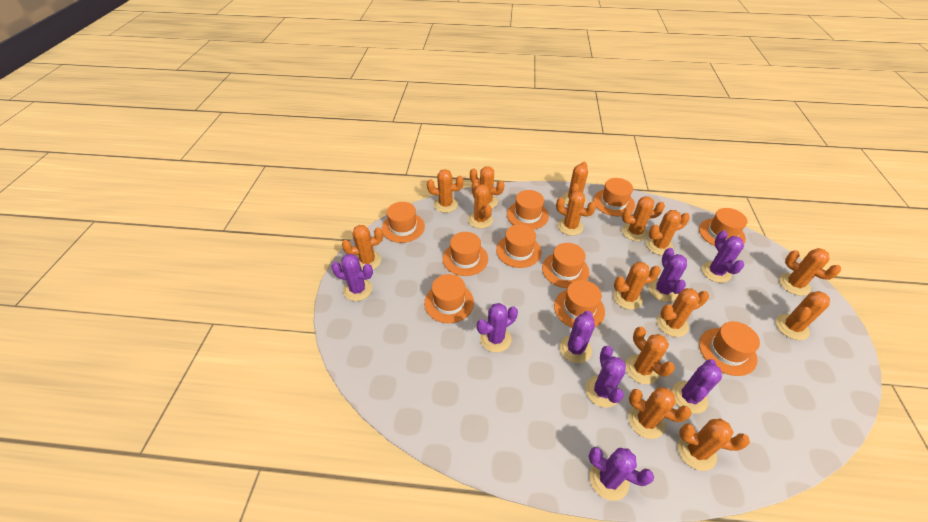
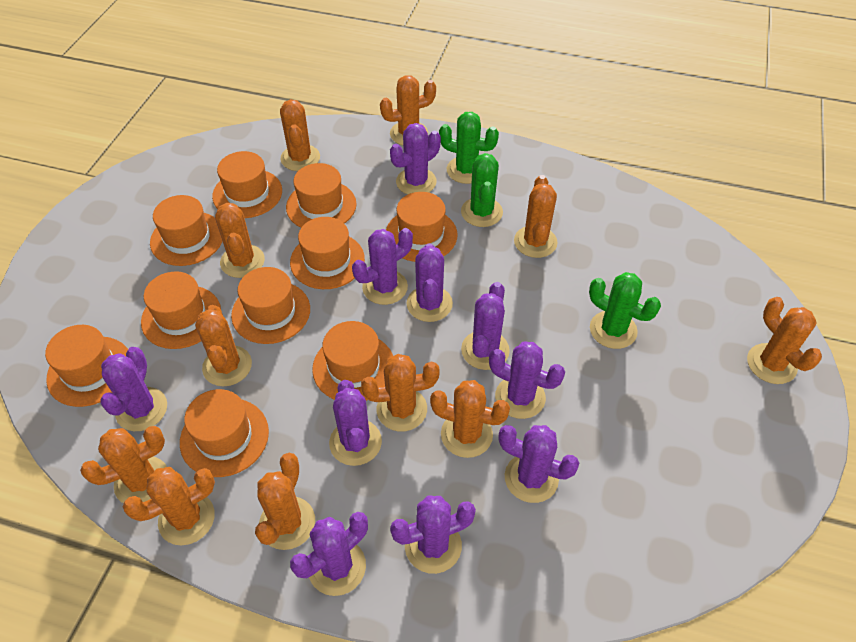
green cactus: 0 -> 3
orange cactus: 15 -> 11
purple cactus: 8 -> 10

